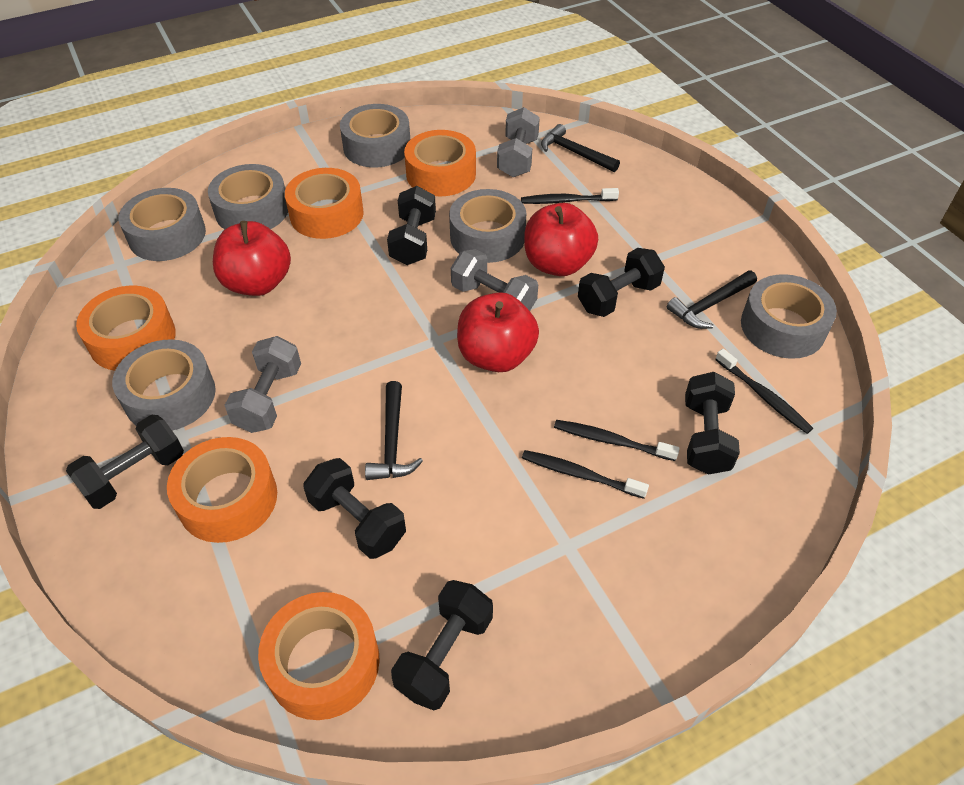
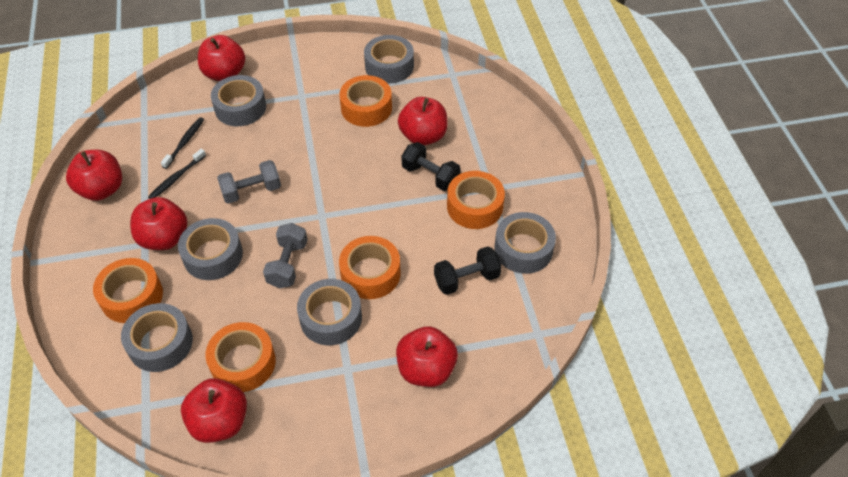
black dumbbell: 6 -> 2
black hammer: 3 -> 0
black toothbrush: 4 -> 2
grey dumbbell: 3 -> 2
red apple: 3 -> 6

